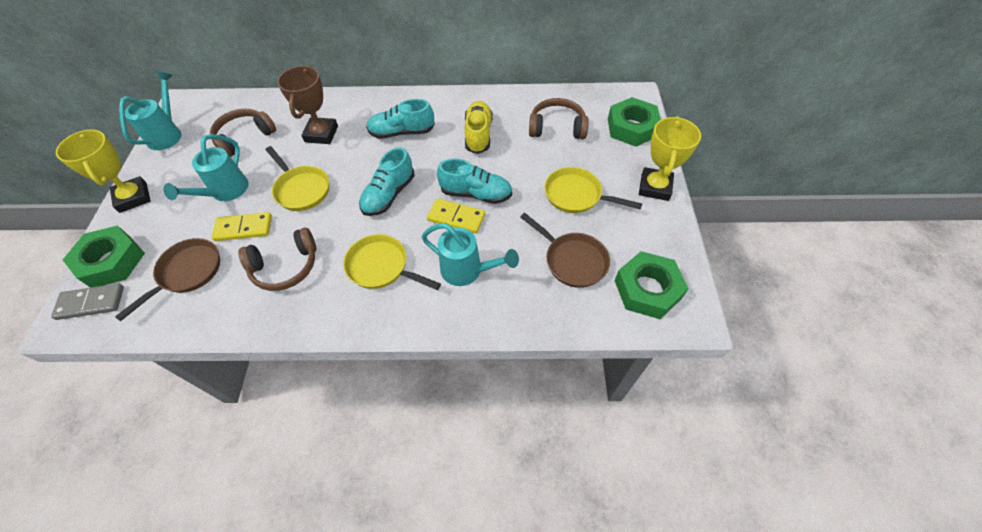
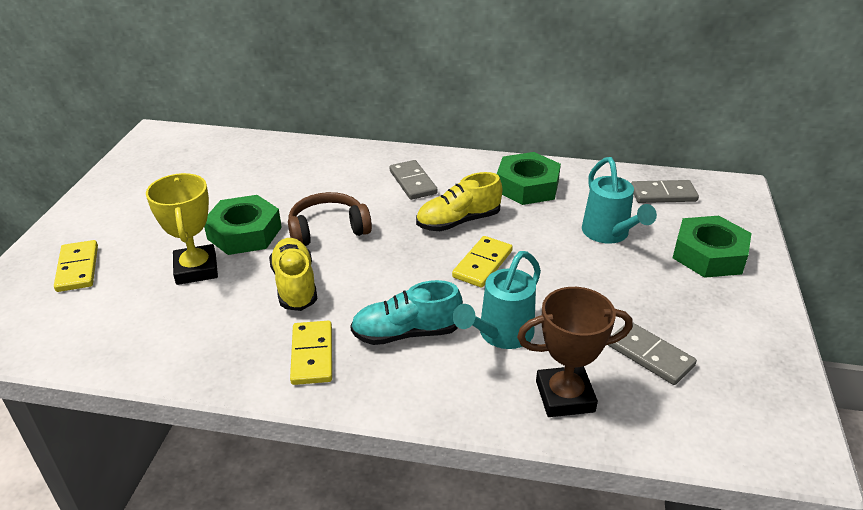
brown headphones: 3 -> 1
brown pan: 2 -> 0
grey domino: 1 -> 3
turquoise shoe: 3 -> 1
turquoise watering can: 3 -> 2
yellow domino: 2 -> 3
yellow pan: 3 -> 0
yellow shoe: 1 -> 2
yellow trophy: 2 -> 1

